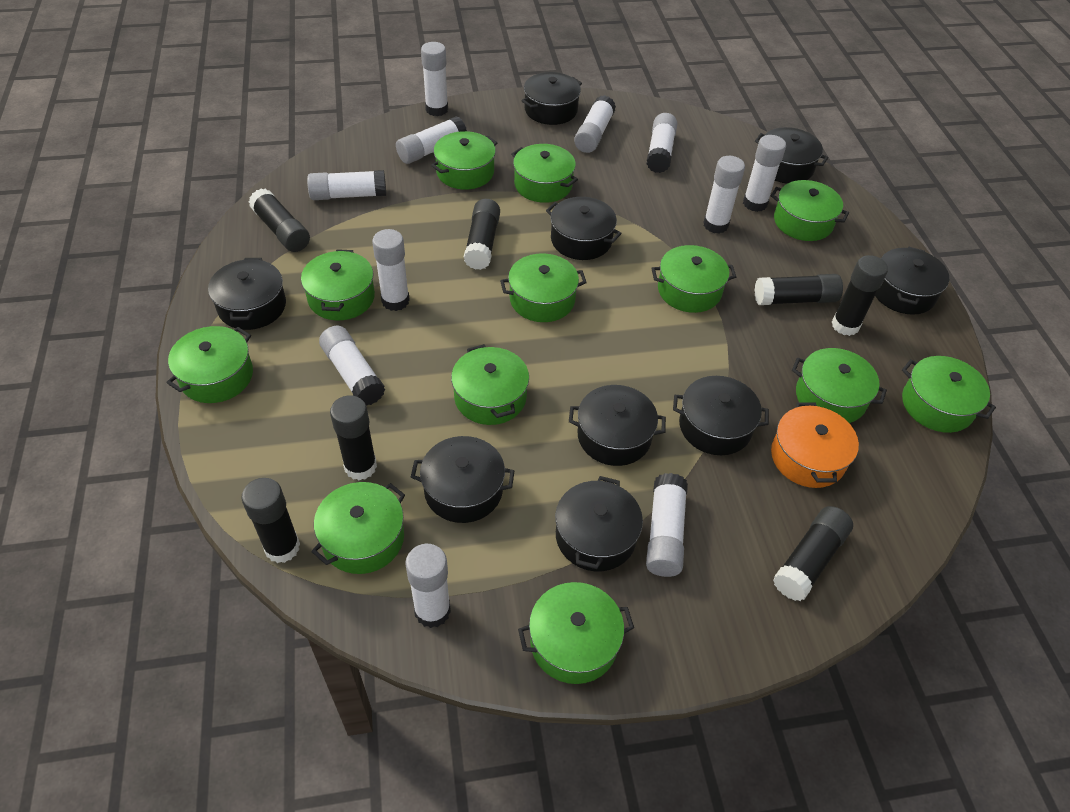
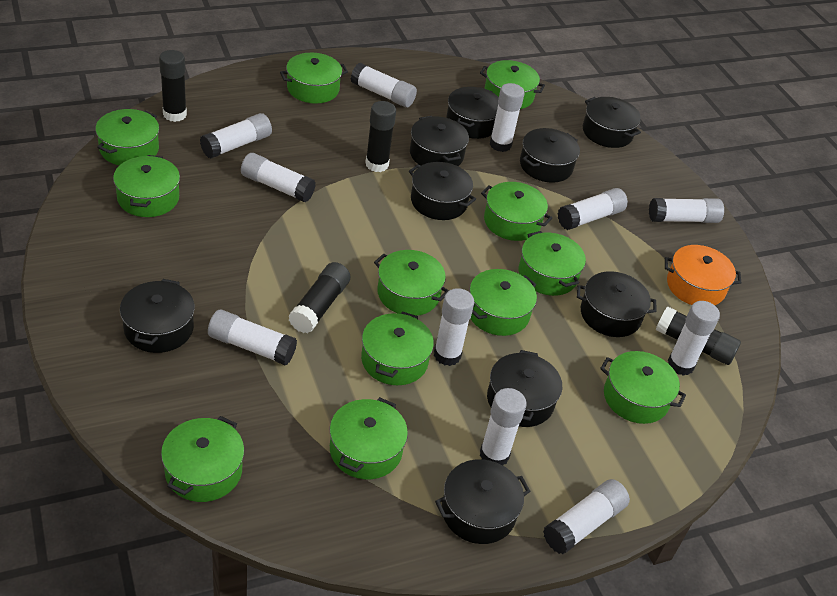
black glue stick: 7 -> 4

